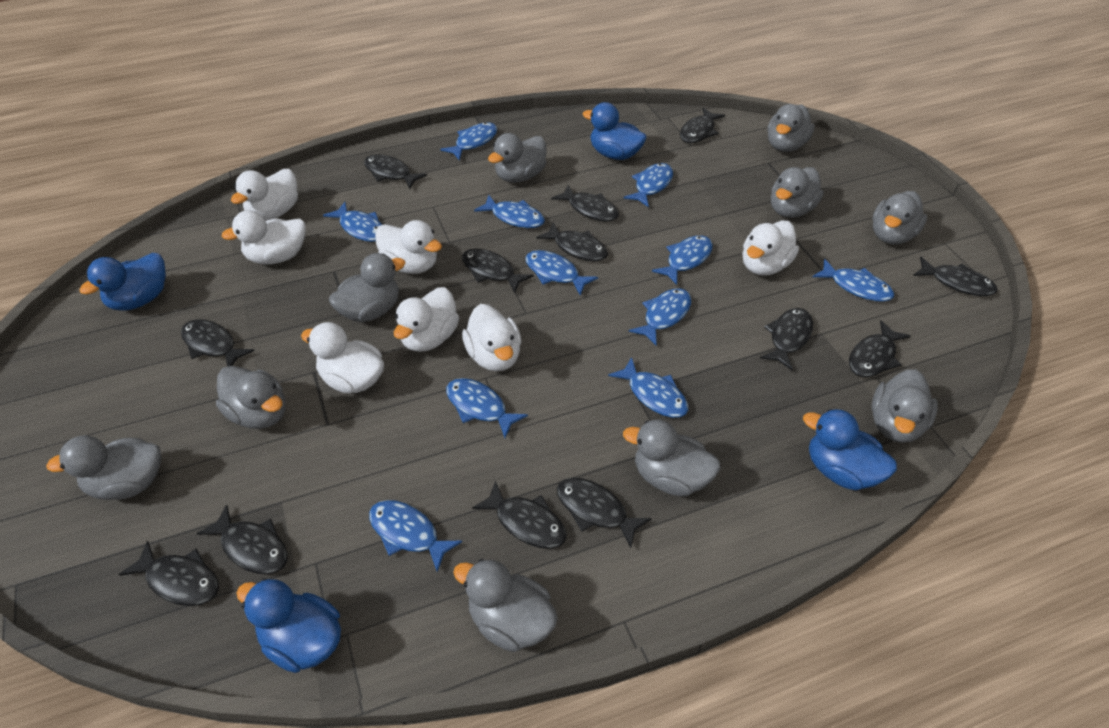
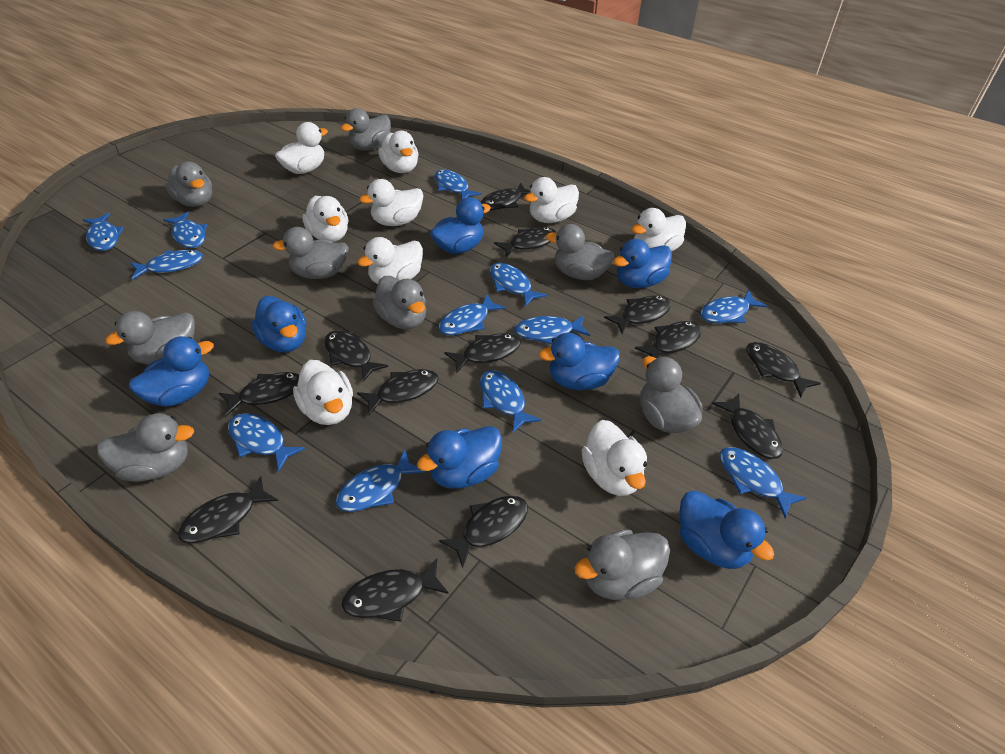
blue duck: 4 -> 7
blue fish: 11 -> 12
grey duck: 10 -> 9
white duck: 7 -> 9

